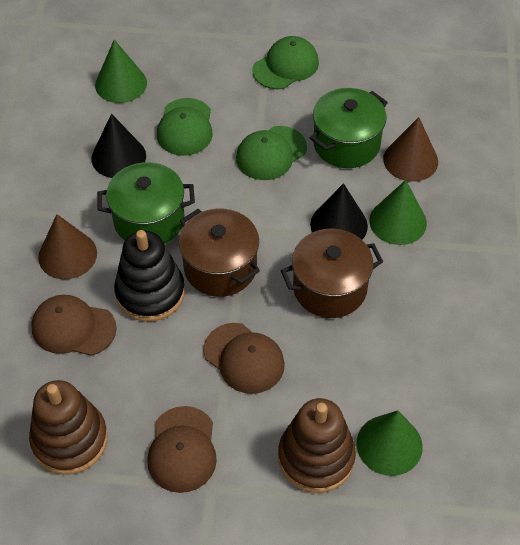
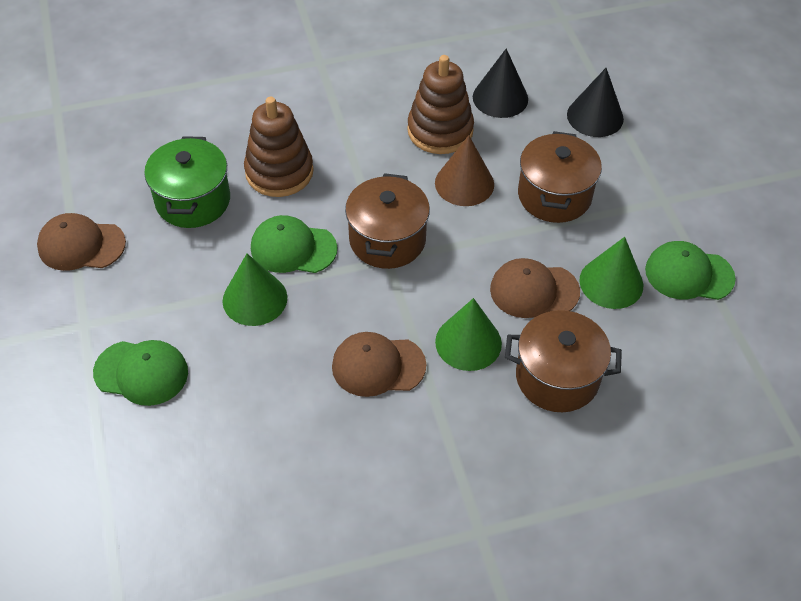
black stacking toy: 1 -> 0
brown cone: 2 -> 1
brown pot: 2 -> 3
green pot: 2 -> 1

